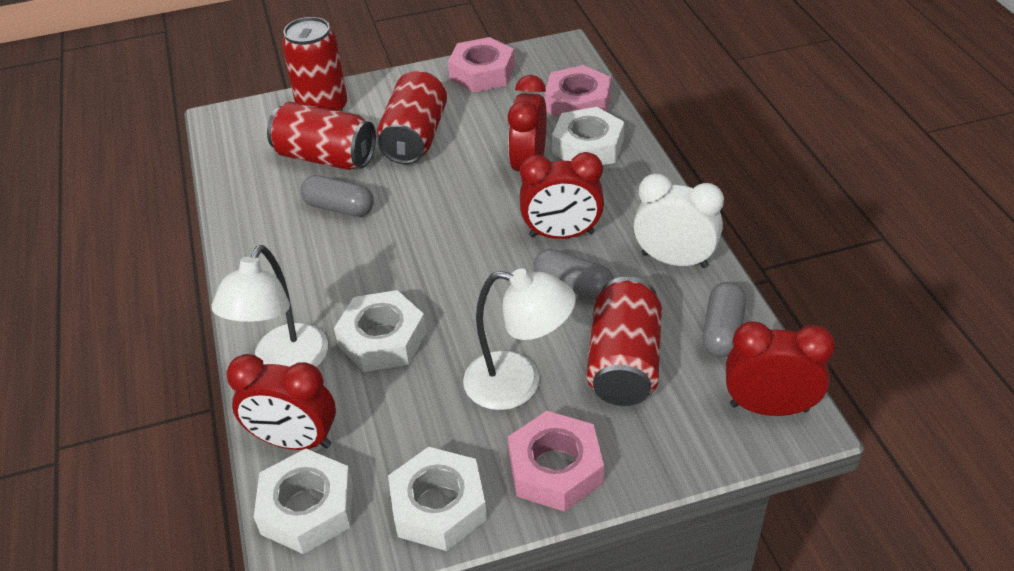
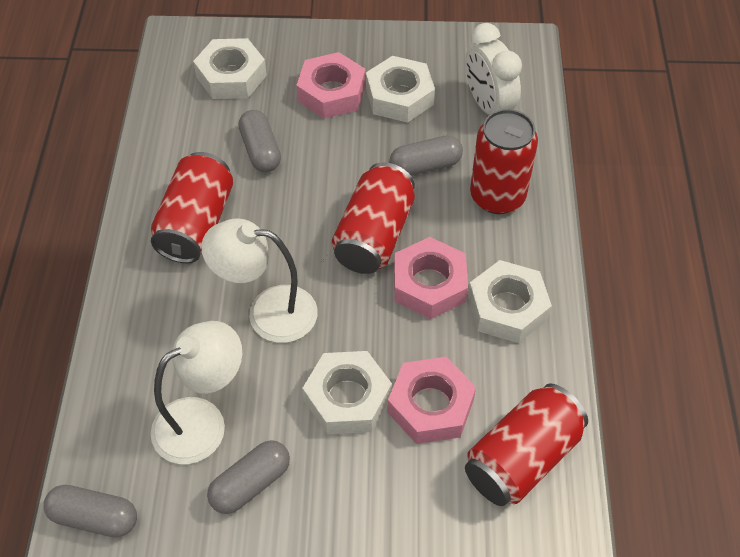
grey capsule: 3 -> 4
red clock: 4 -> 0

